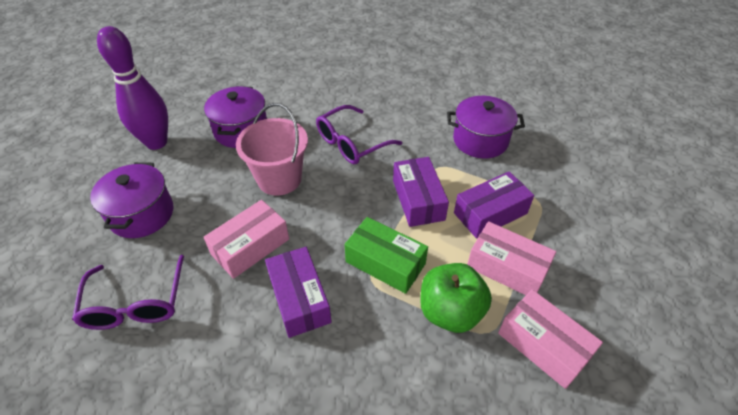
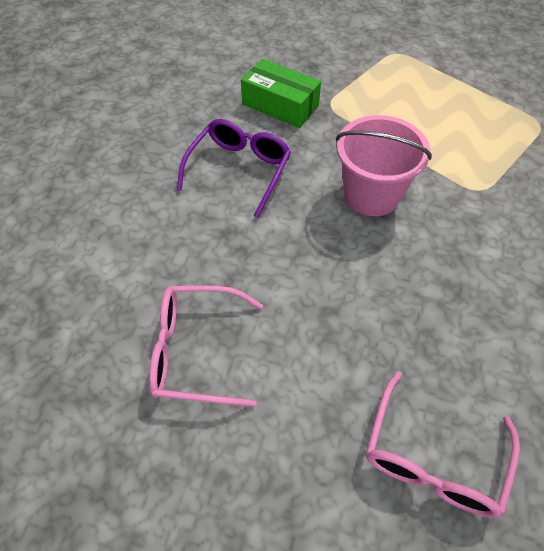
green apple: 1 -> 0
pink box: 3 -> 0
pink glasses: 0 -> 2
purple bowling pin: 1 -> 0
purple box: 3 -> 0
purple glasses: 2 -> 1
purple pot: 3 -> 0

